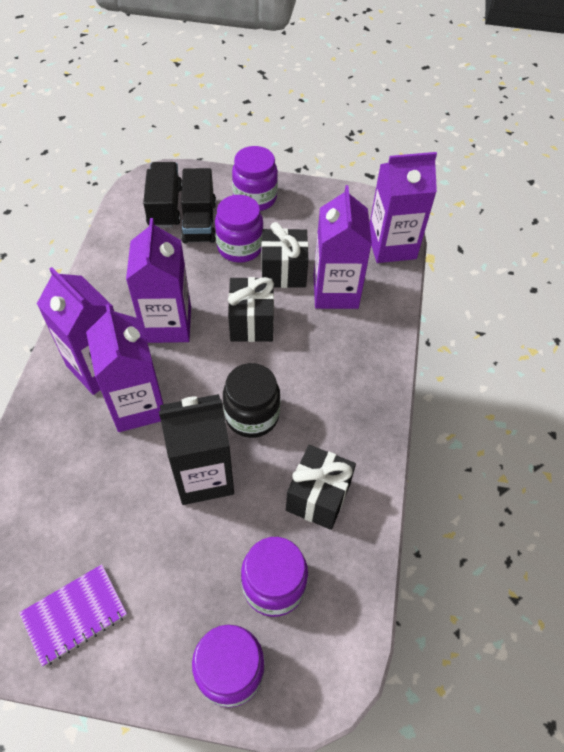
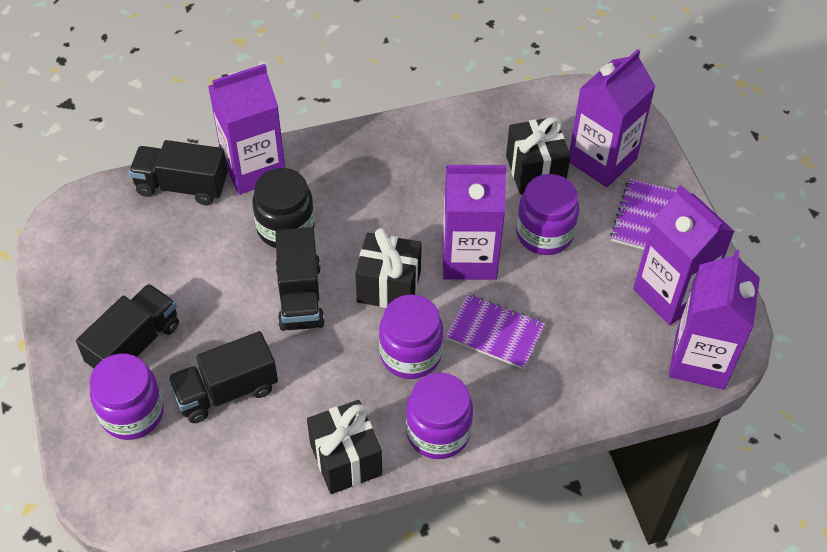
black carton: 1 -> 0
black truck: 2 -> 4
purple notebook: 1 -> 2

